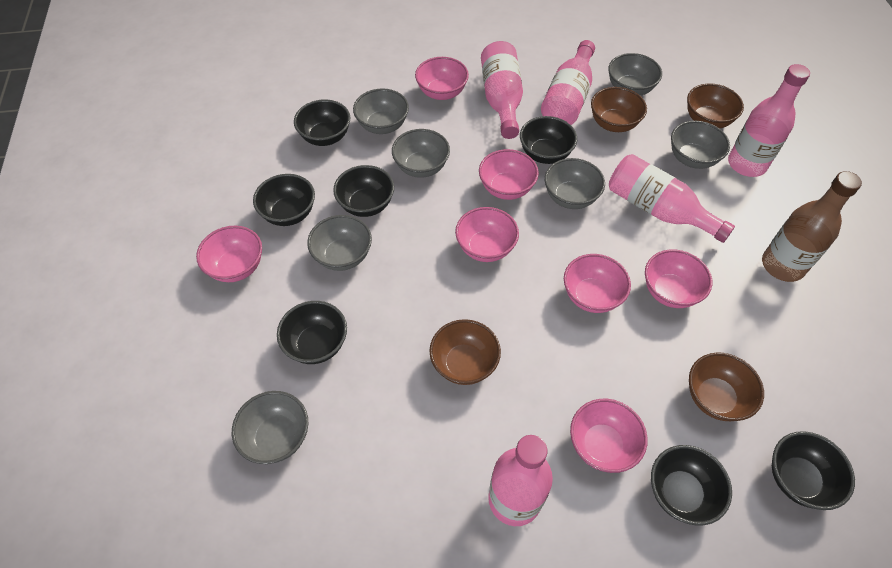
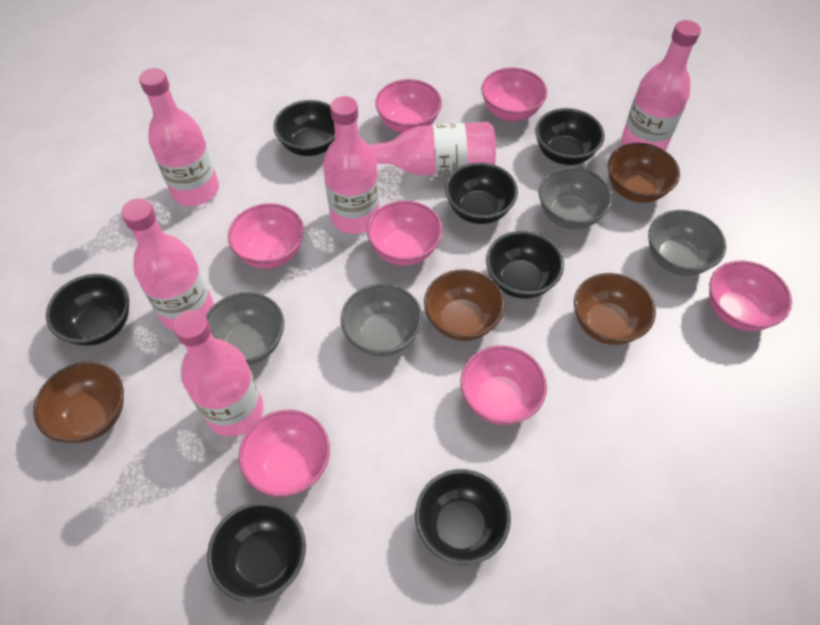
brown bottle: 1 -> 0
grey bowl: 7 -> 4
pink bottle: 5 -> 6

